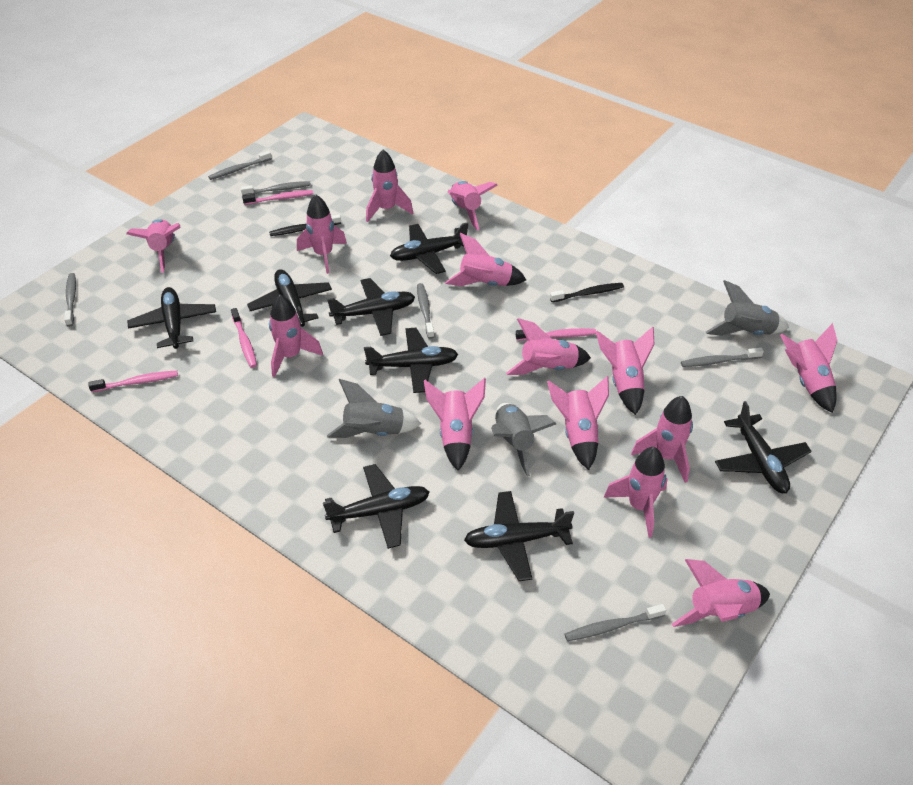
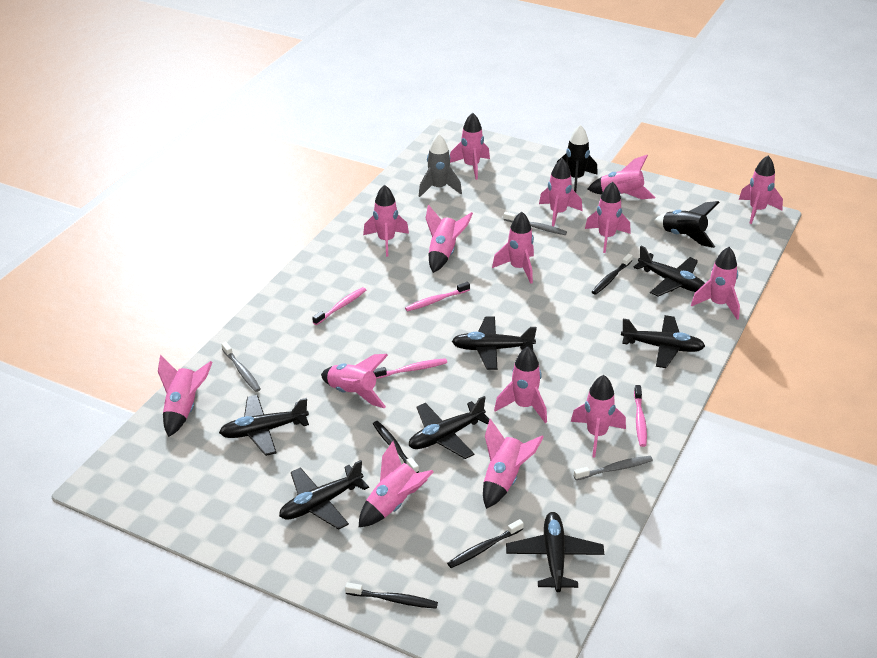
black plane: 8 -> 7
black rocket: 0 -> 2
black toothbrush: 2 -> 4
grey rocket: 3 -> 1
grey toothbrush: 6 -> 3
pink rocket: 14 -> 15

